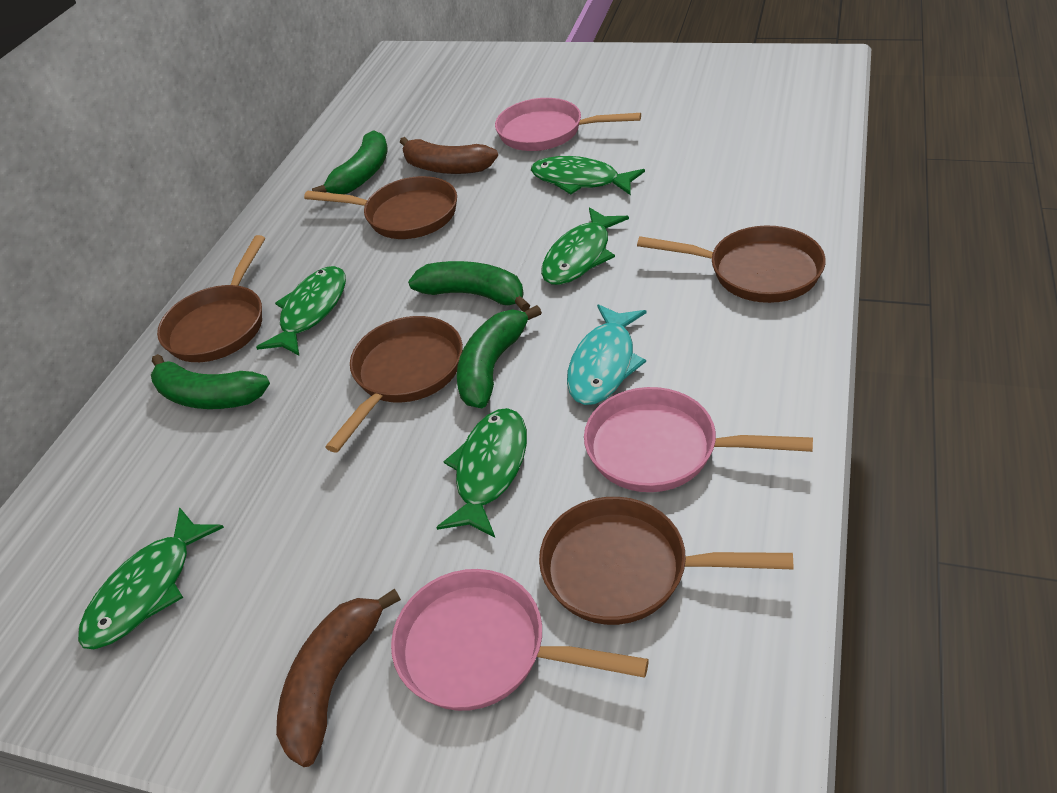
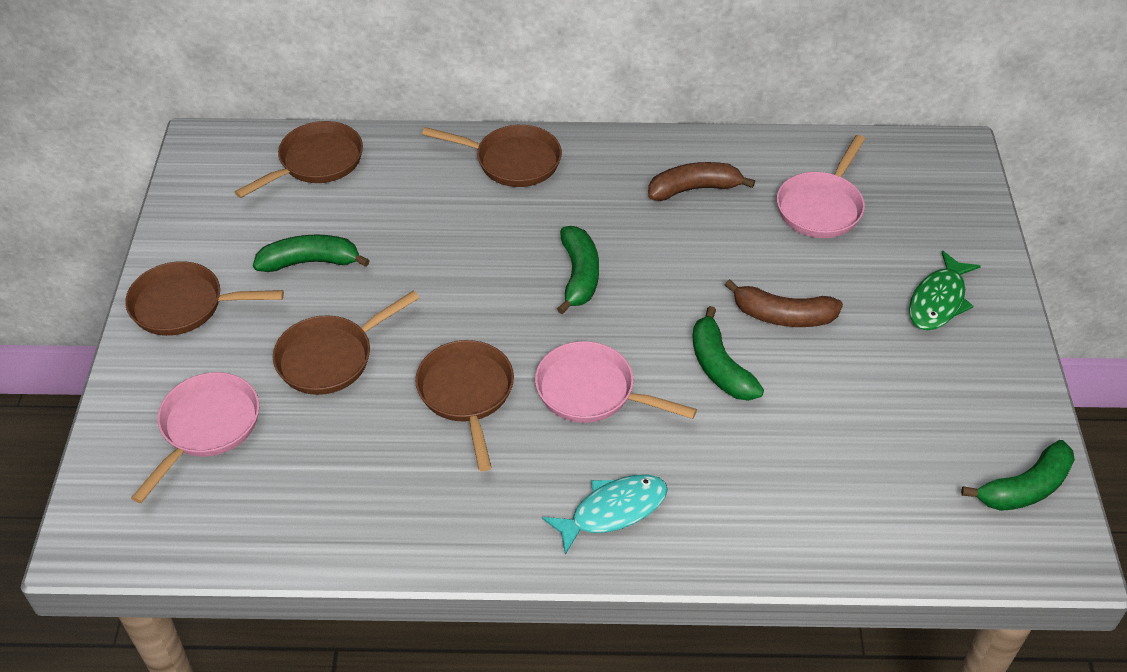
green fish: 5 -> 1

